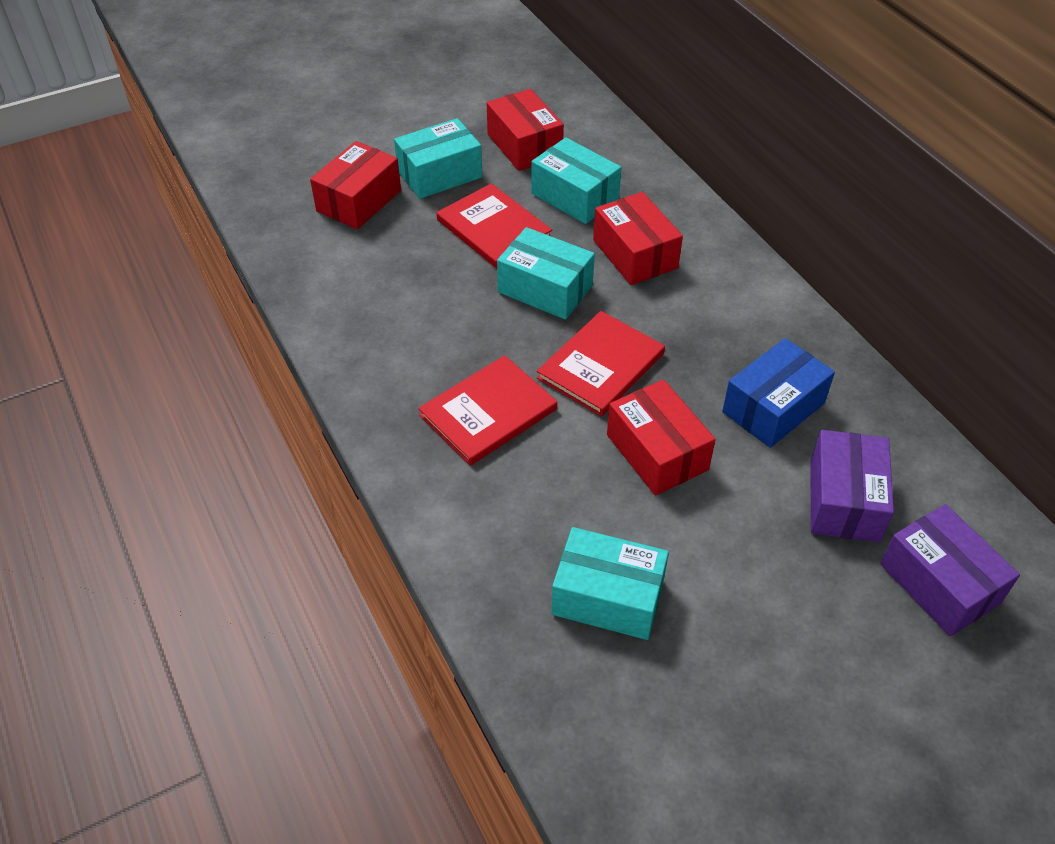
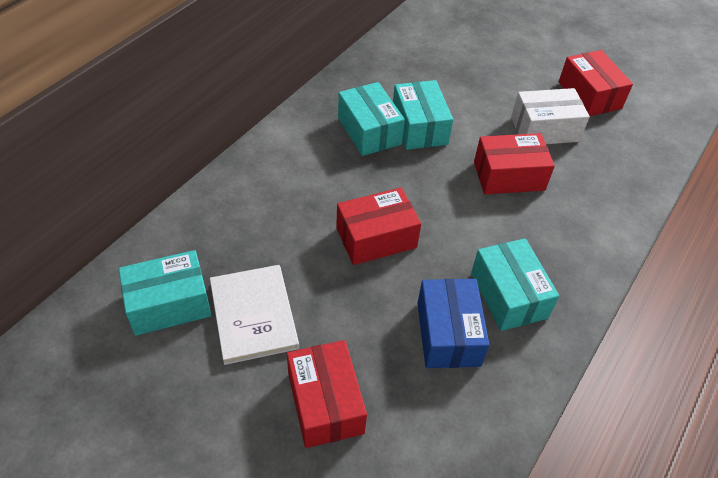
purple box: 2 -> 0
red book: 3 -> 0
white book: 0 -> 1
white box: 0 -> 1

